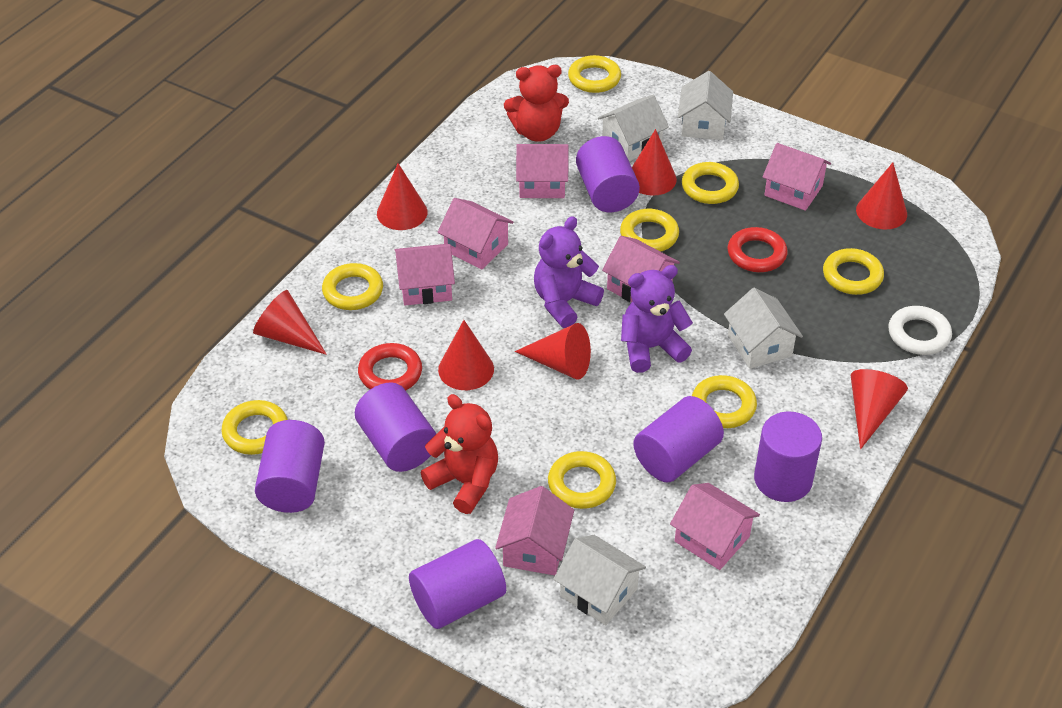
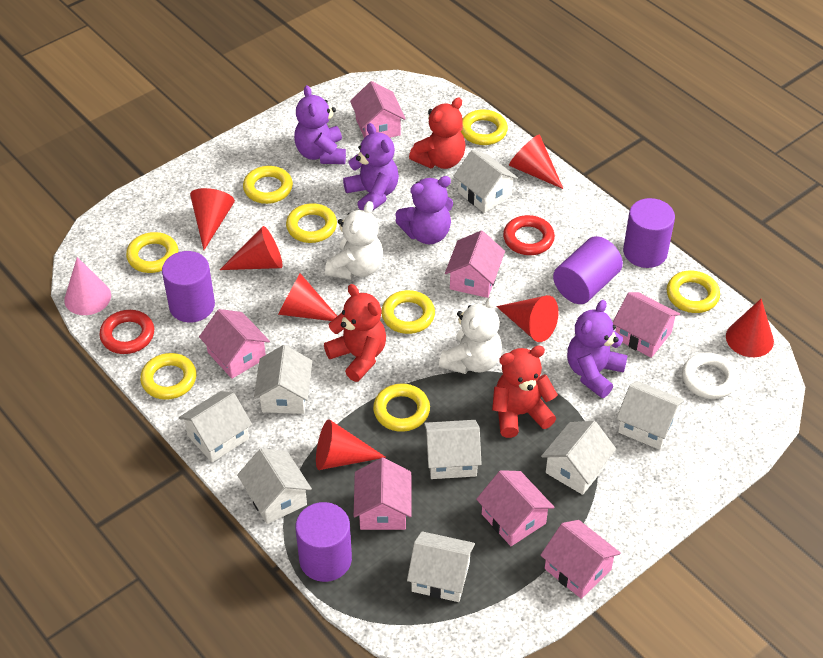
pink cone: 0 -> 1
purple cylinder: 6 -> 4
purple teddy bear: 2 -> 4
red teddy bear: 2 -> 3
white house: 4 -> 8
white teddy bear: 0 -> 2

